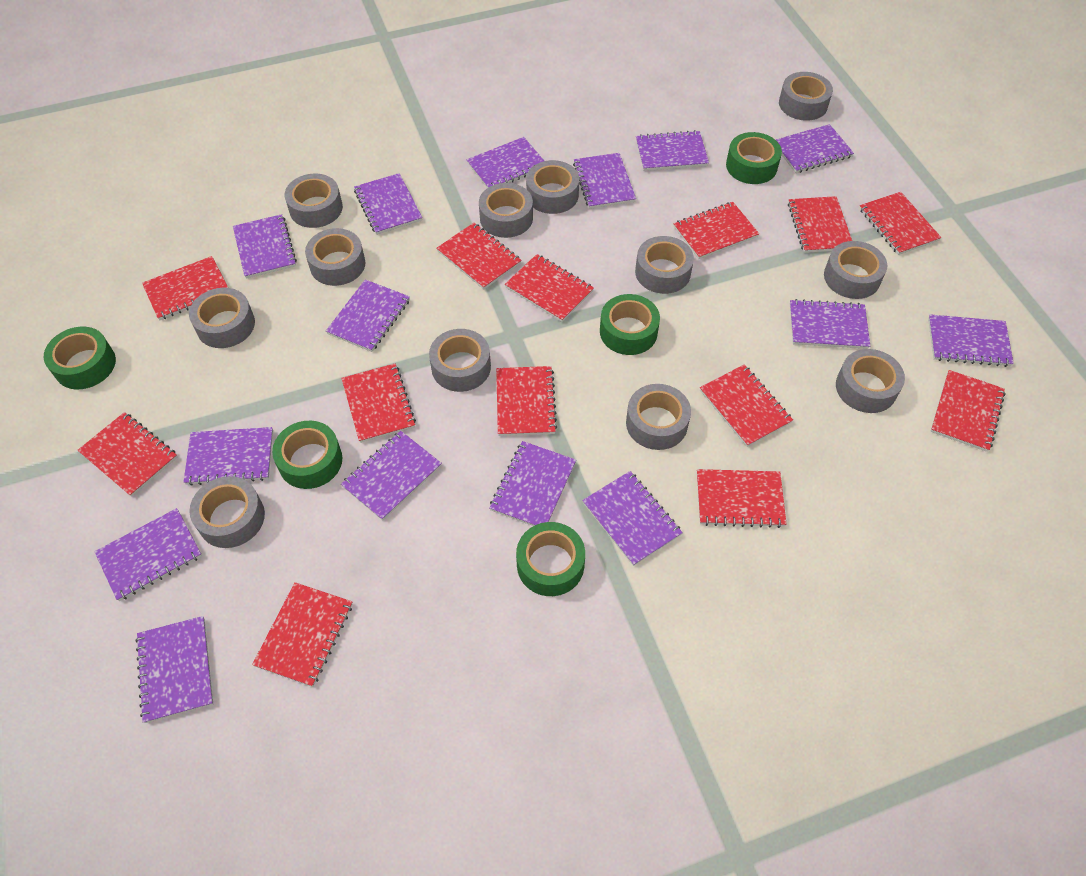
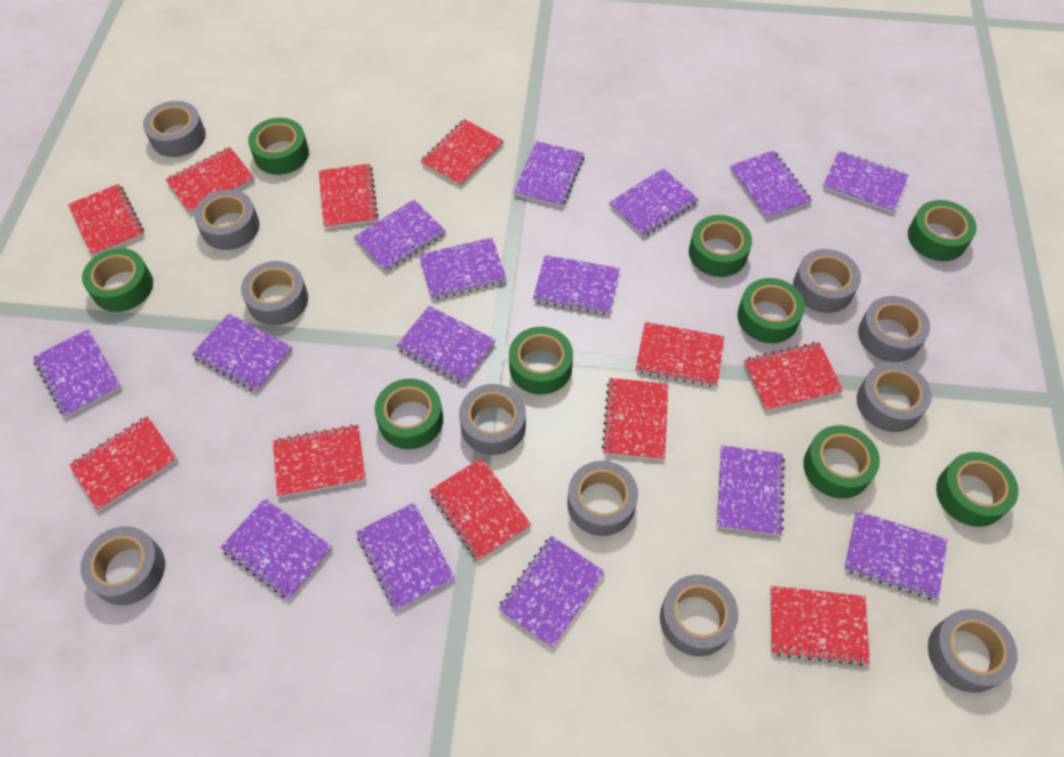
green tape: 5 -> 9
grey tape: 12 -> 11
red notebook: 13 -> 11

